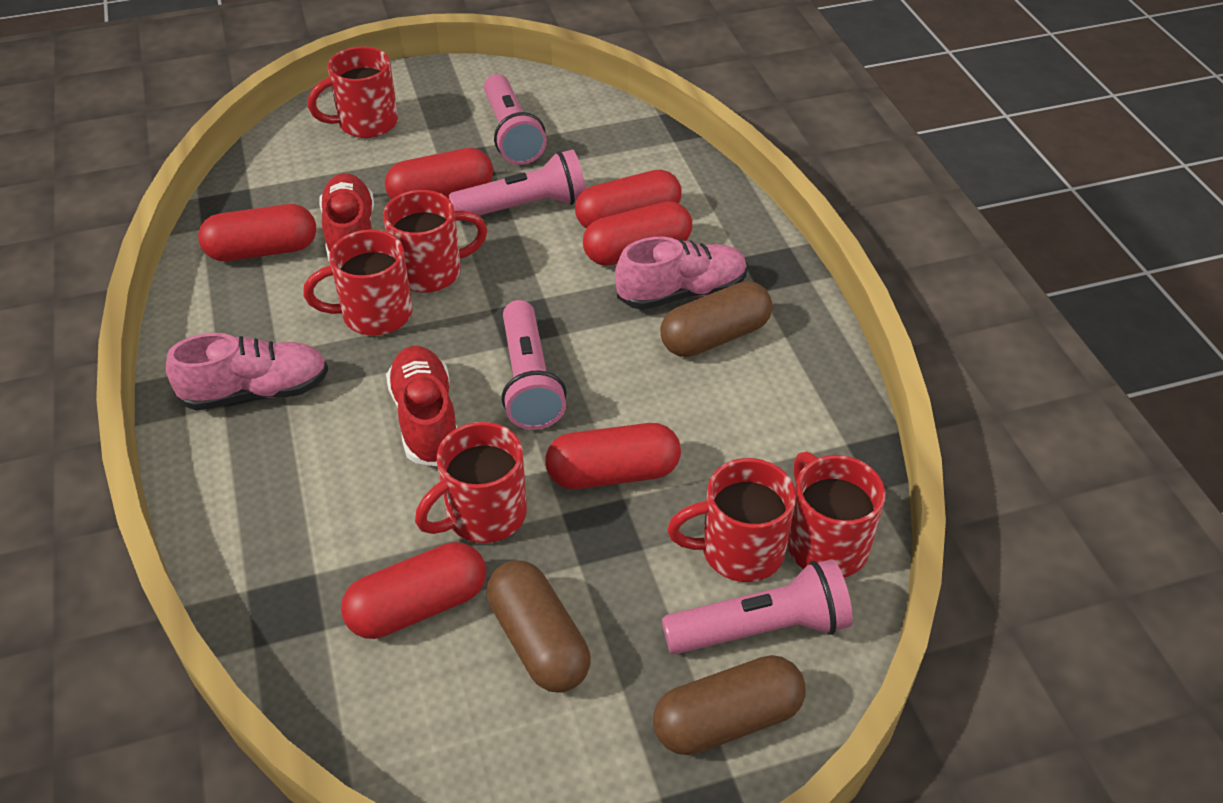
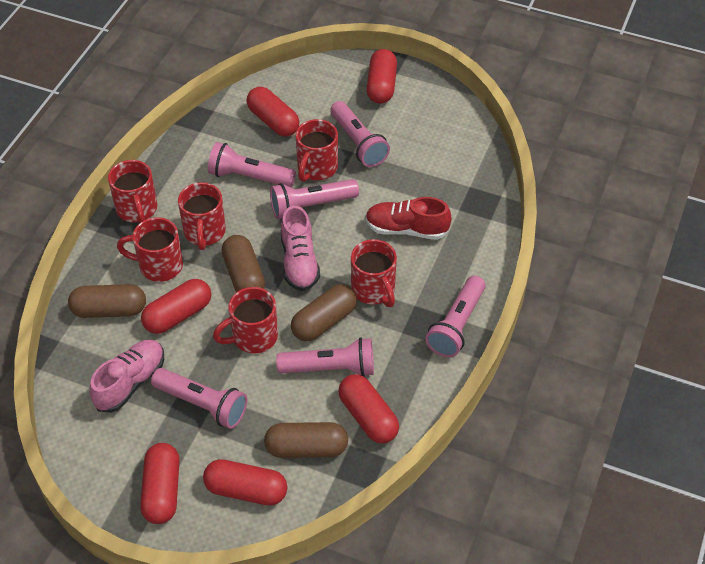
brown capsule: 3 -> 4
pink flashlight: 4 -> 6
red shoe: 2 -> 1

